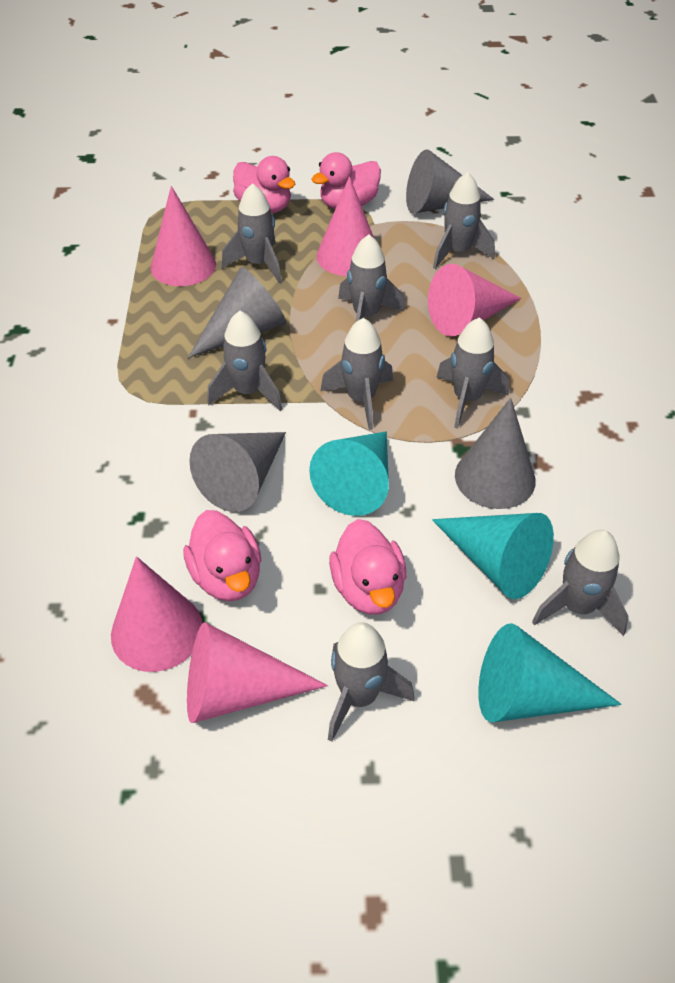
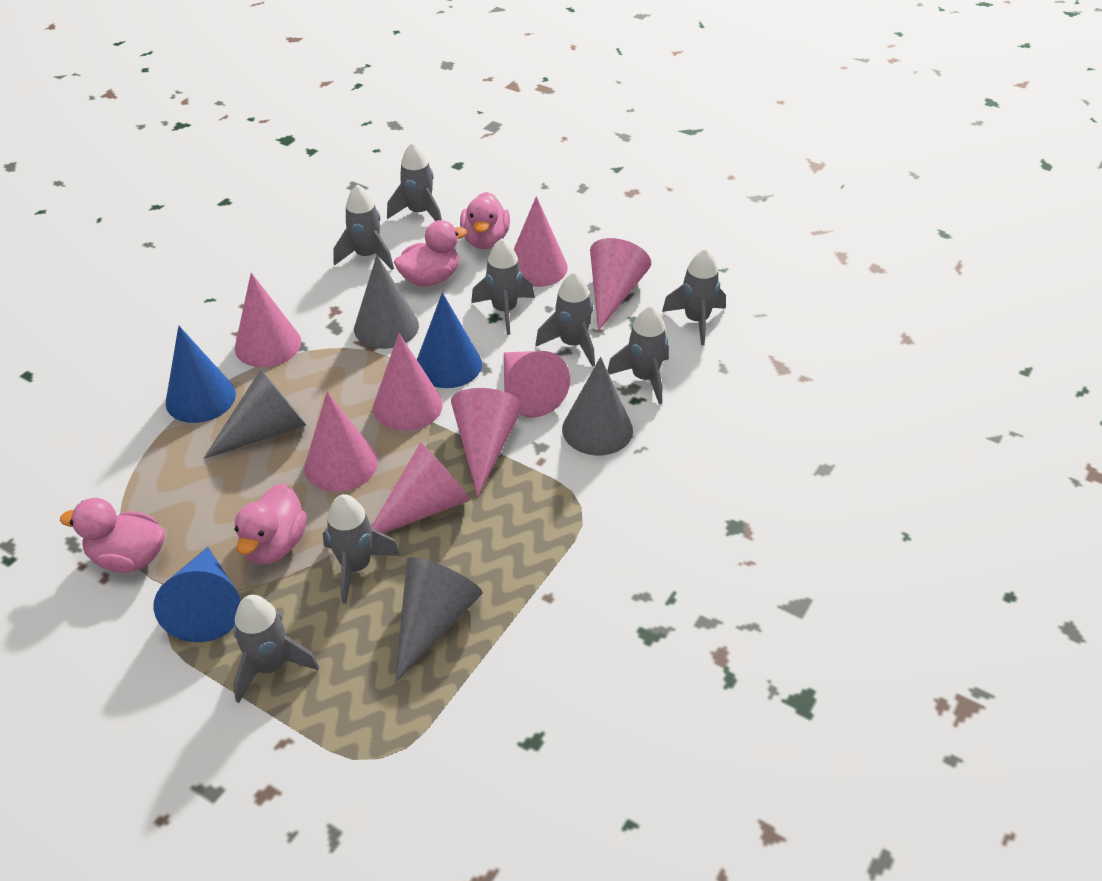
blue cone: 0 -> 3
pink cone: 5 -> 8
turquoise cone: 3 -> 0

